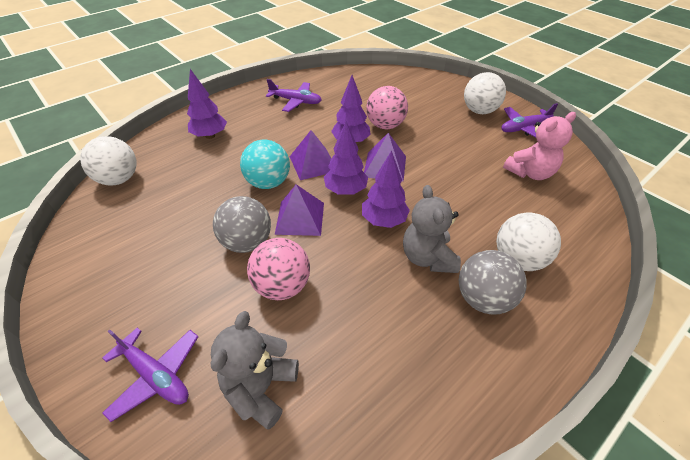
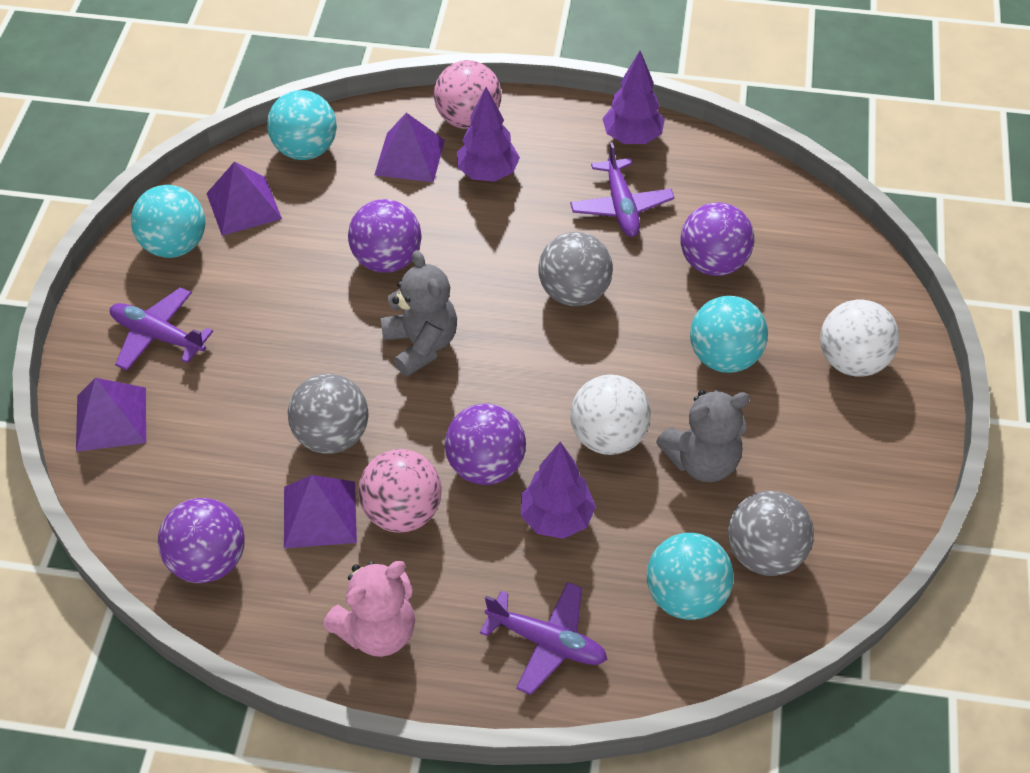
grey ball: 2 -> 3
purple ball: 0 -> 4
purple pyramid: 3 -> 4
purple tree: 4 -> 3
turquoise ball: 1 -> 4
white ball: 3 -> 2

